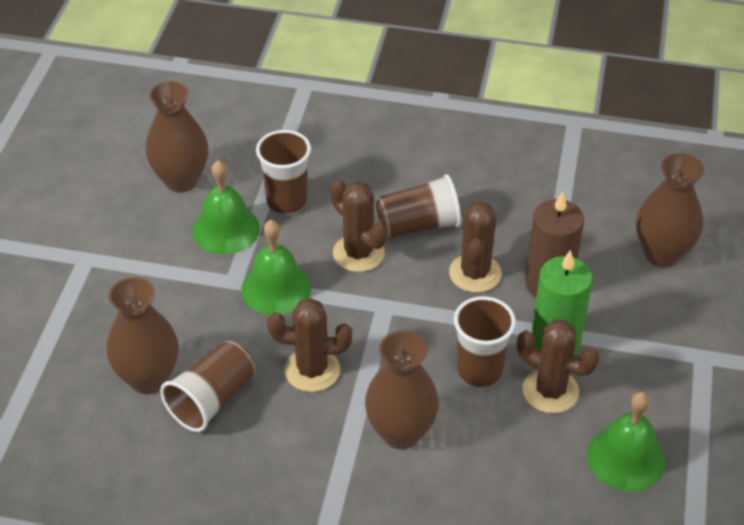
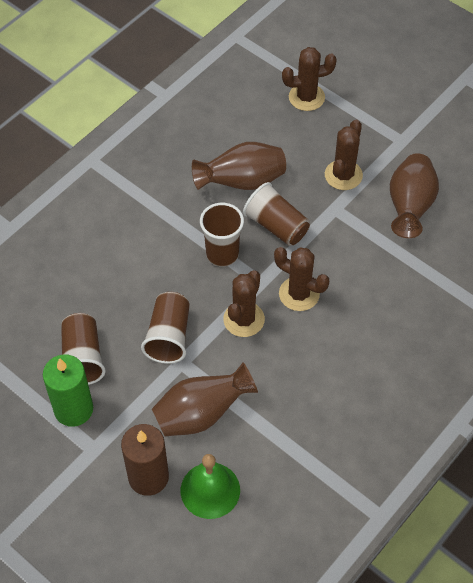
brown vase: 4 -> 3
green bell: 3 -> 1

